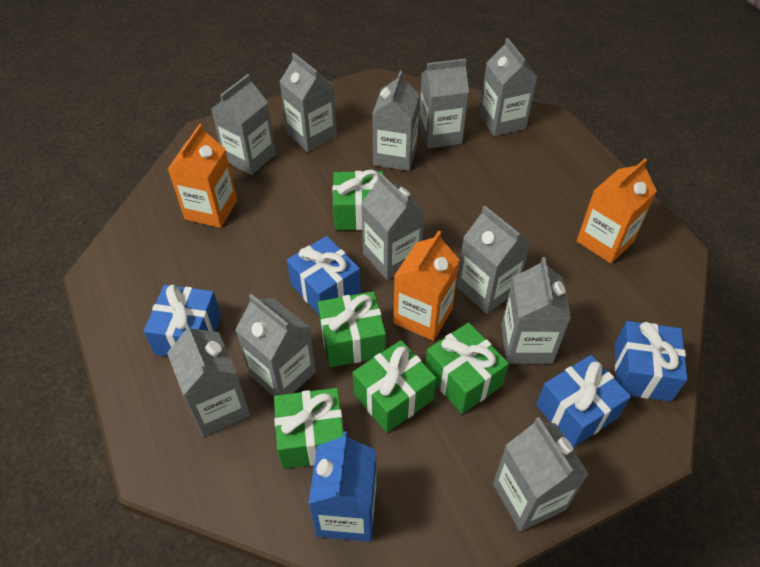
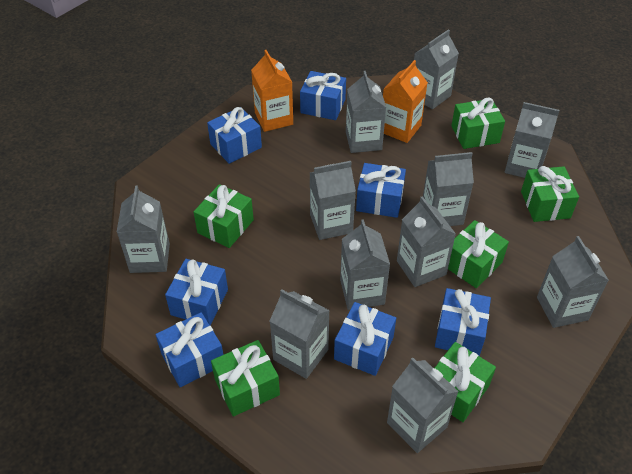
blue carton: 1 -> 0
blue gift: 4 -> 7
green gift: 5 -> 6
orange carton: 3 -> 2

